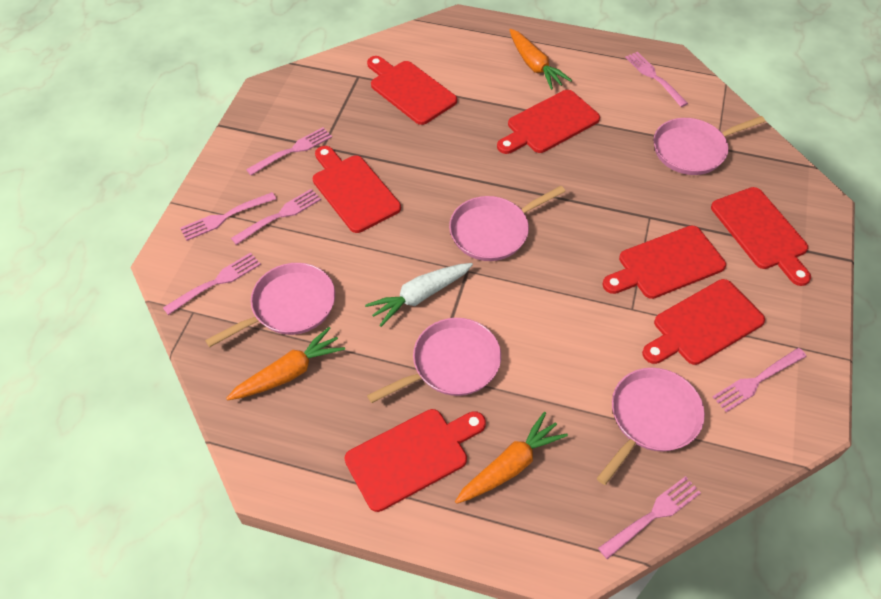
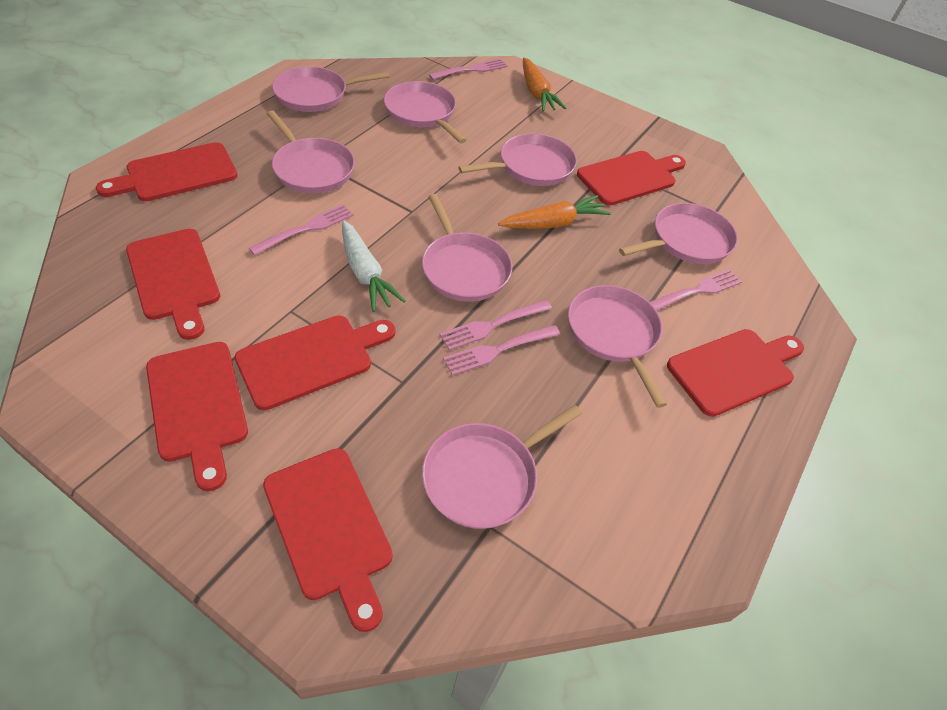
orange carrot: 3 -> 2
pink fork: 7 -> 5
pink pan: 5 -> 8

